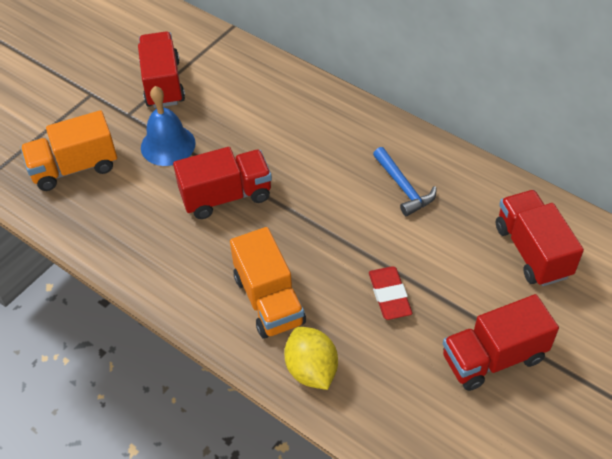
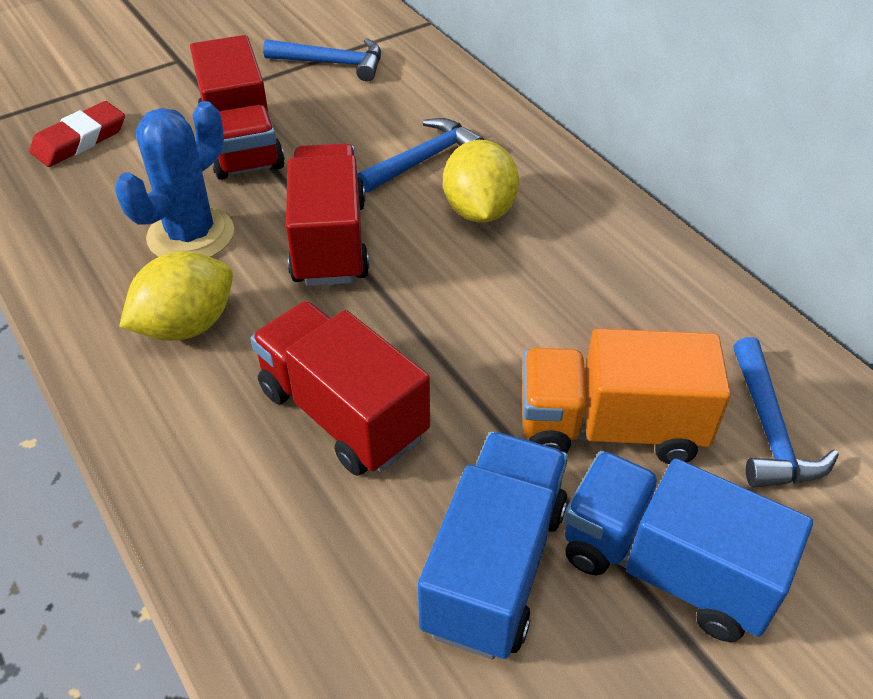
blue bell: 1 -> 0
blue cactus: 0 -> 1
blue hammer: 1 -> 3
blue truck: 0 -> 2
orange truck: 2 -> 1
red truck: 4 -> 3
yellow lemon: 1 -> 2

